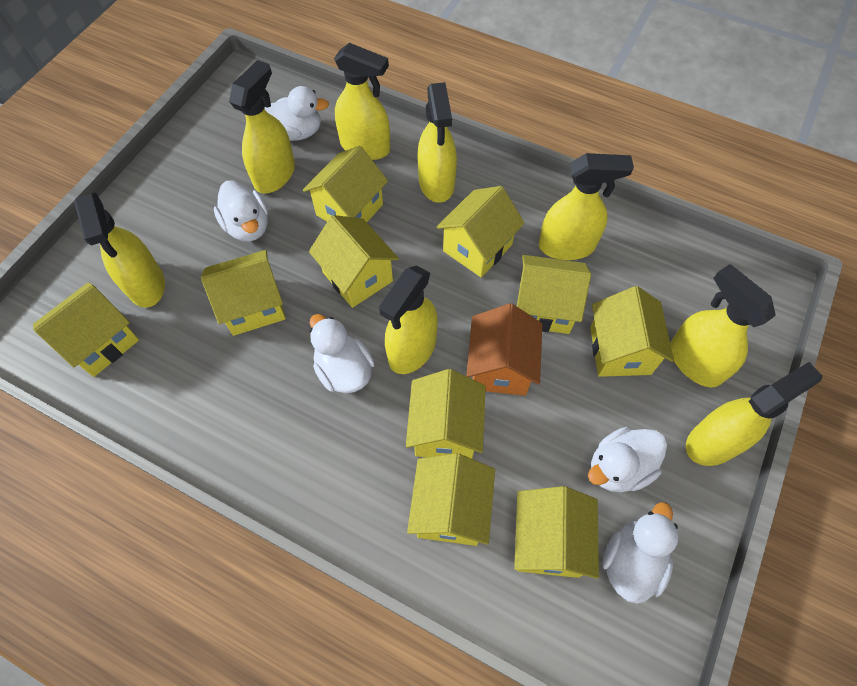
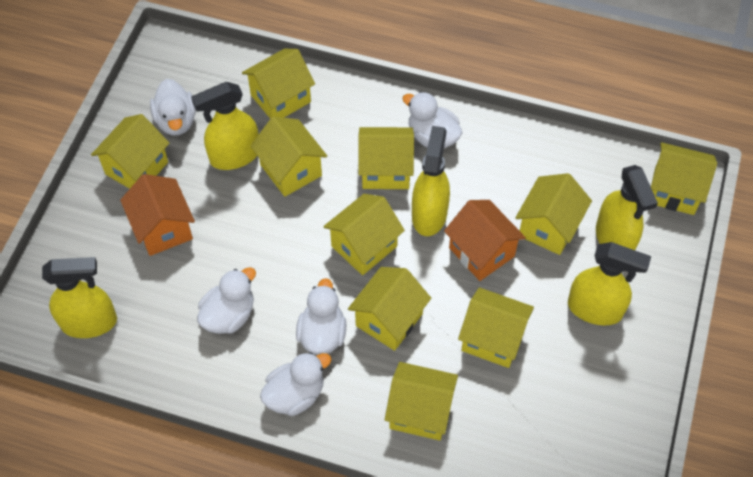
orange house: 1 -> 2
yellow spray bottle: 8 -> 5

